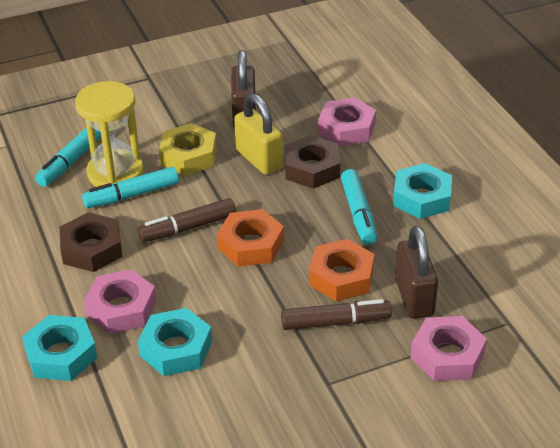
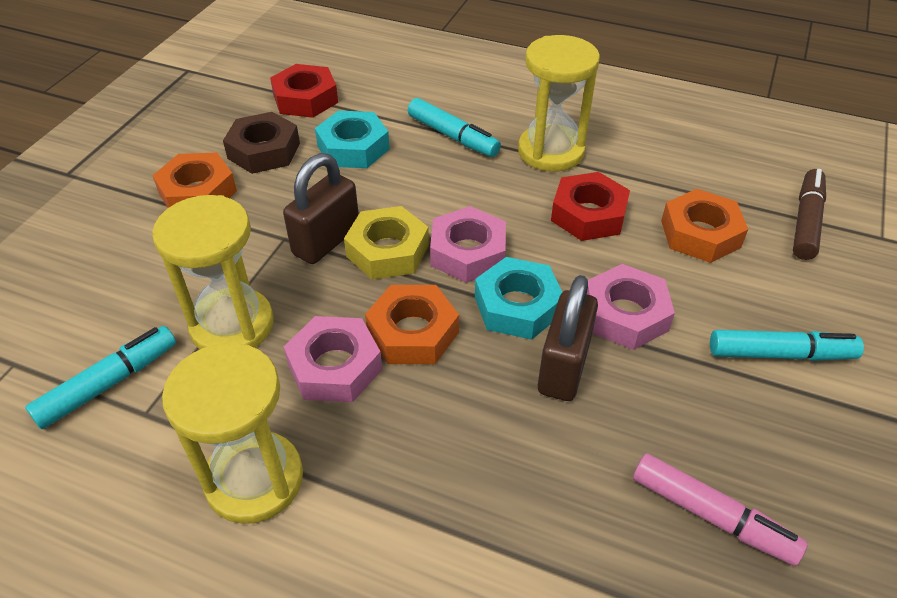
brown marker: 2 -> 1
brown nut: 2 -> 1
orange nut: 2 -> 3
pink marker: 0 -> 1
red nut: 0 -> 2
turquoise nut: 3 -> 2
yellow hourglass: 1 -> 3
yellow padlock: 1 -> 0

